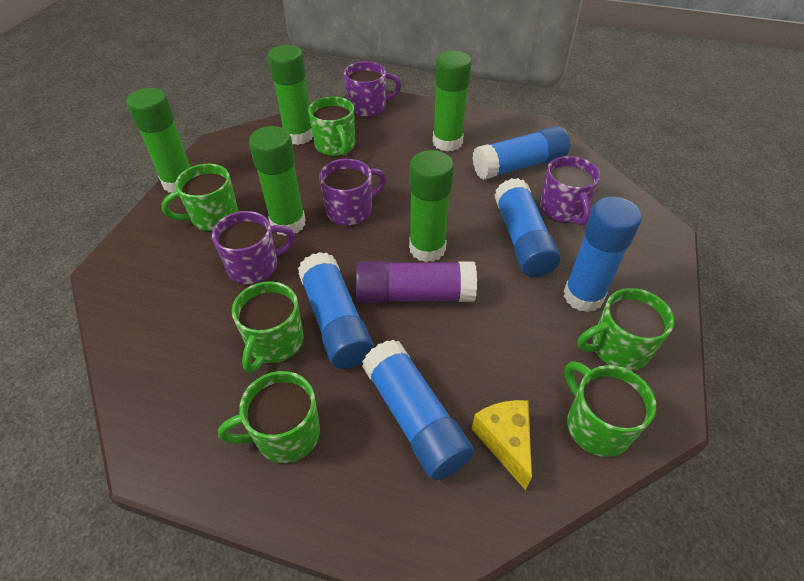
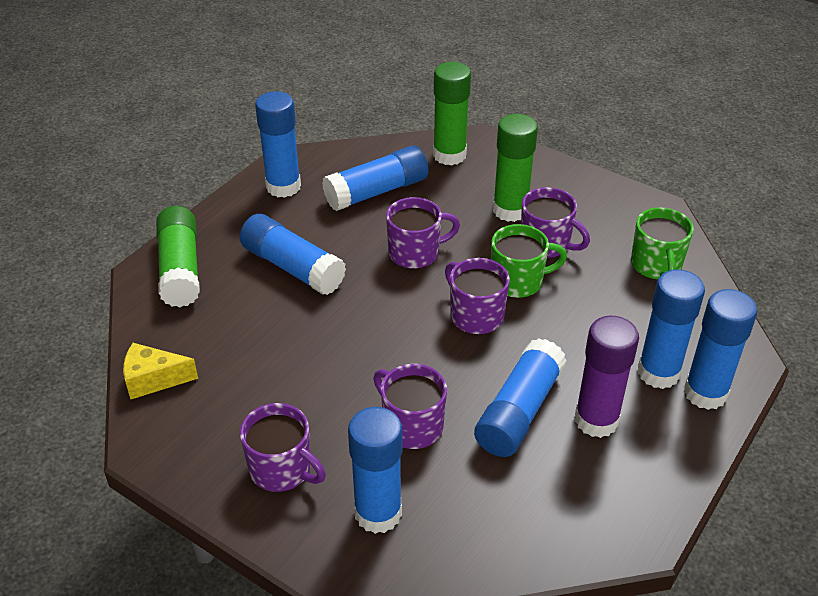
blue glue stick: 5 -> 7
green glue stick: 5 -> 3
green mug: 6 -> 2
purple mug: 4 -> 5

